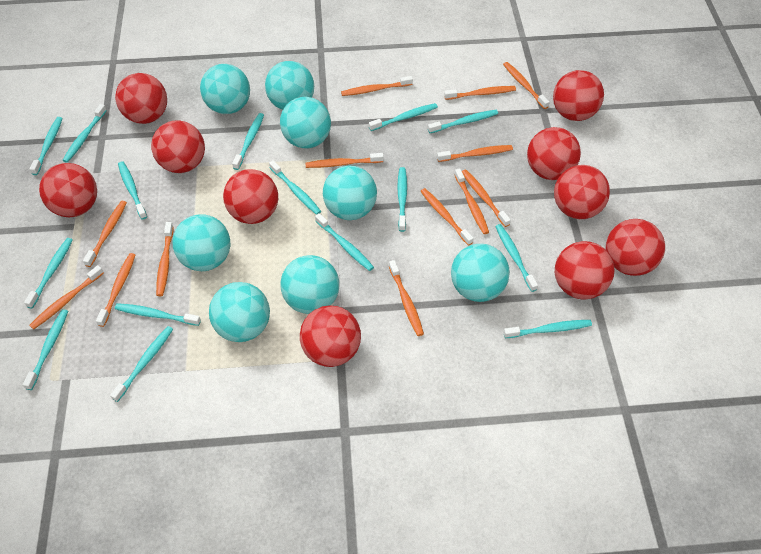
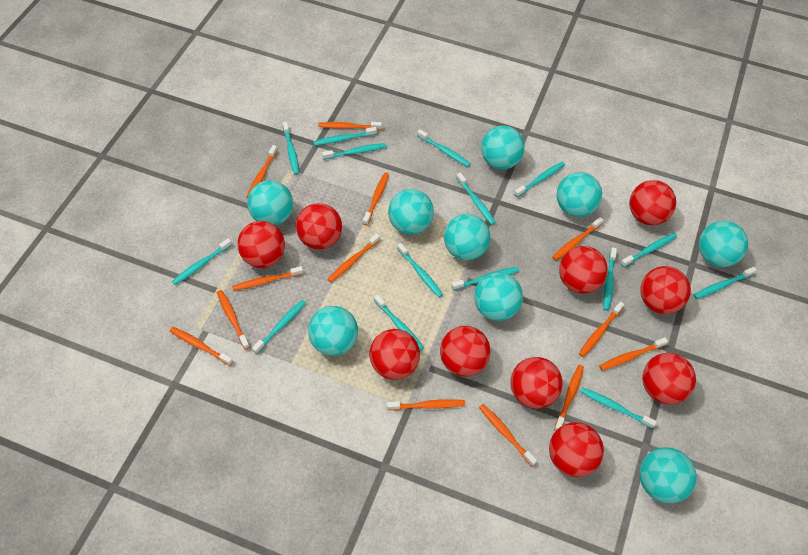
turquoise ball: 8 -> 9

